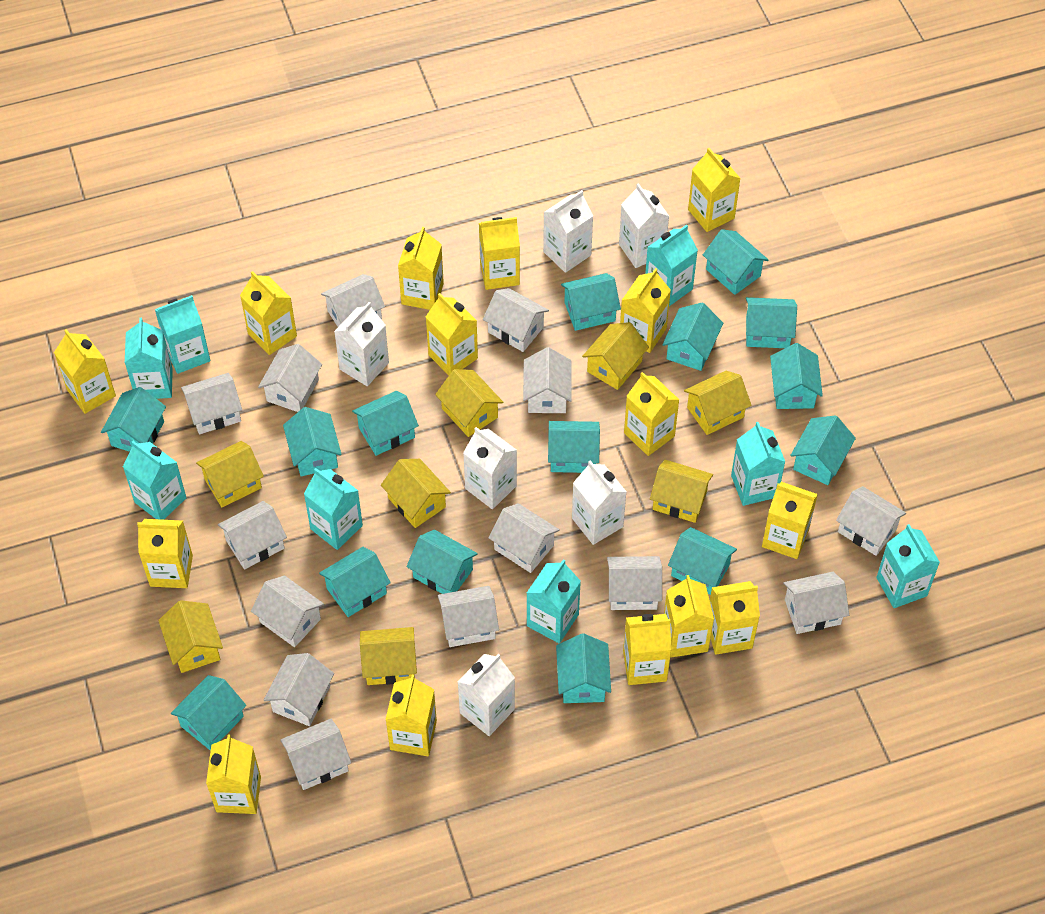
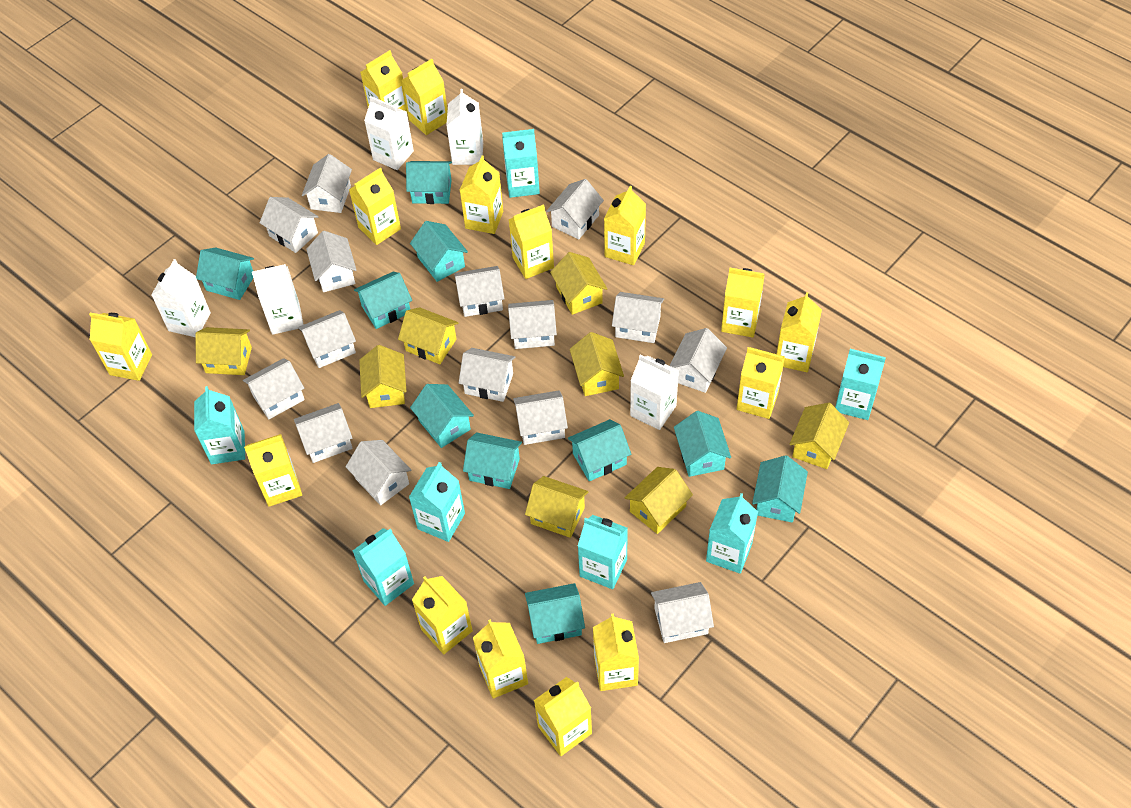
turquoise carton: 8 -> 7
turquoise house: 15 -> 10
white carton: 6 -> 5
white house: 14 -> 15

